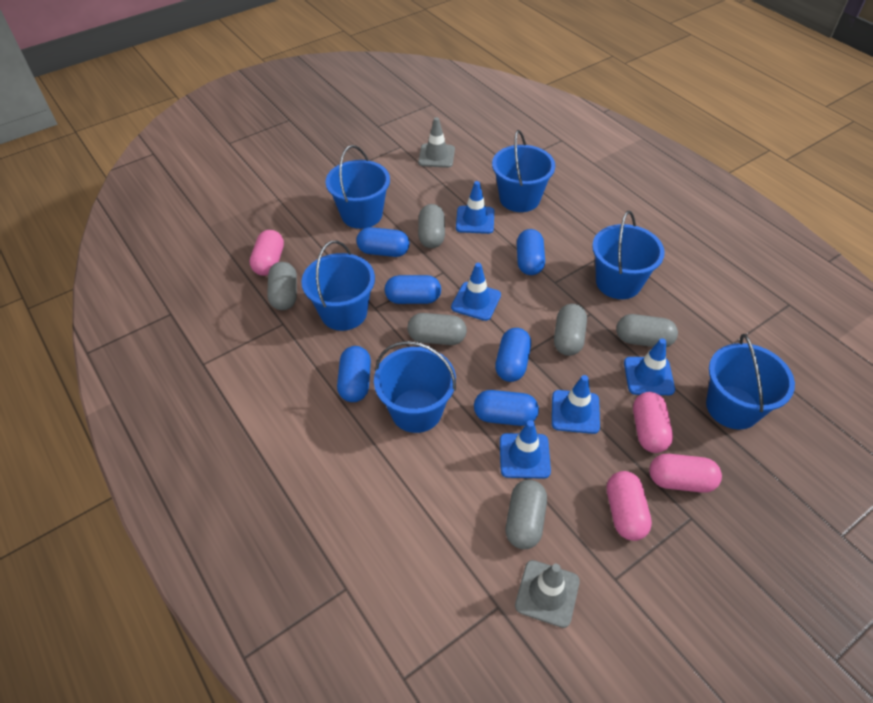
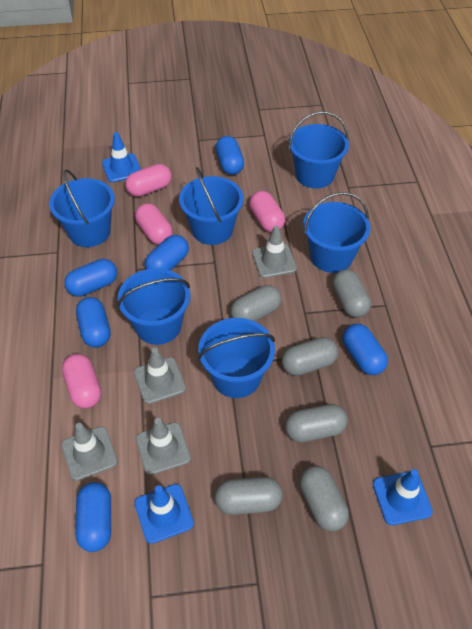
blue traffic cone: 5 -> 3
grey traffic cone: 2 -> 4

